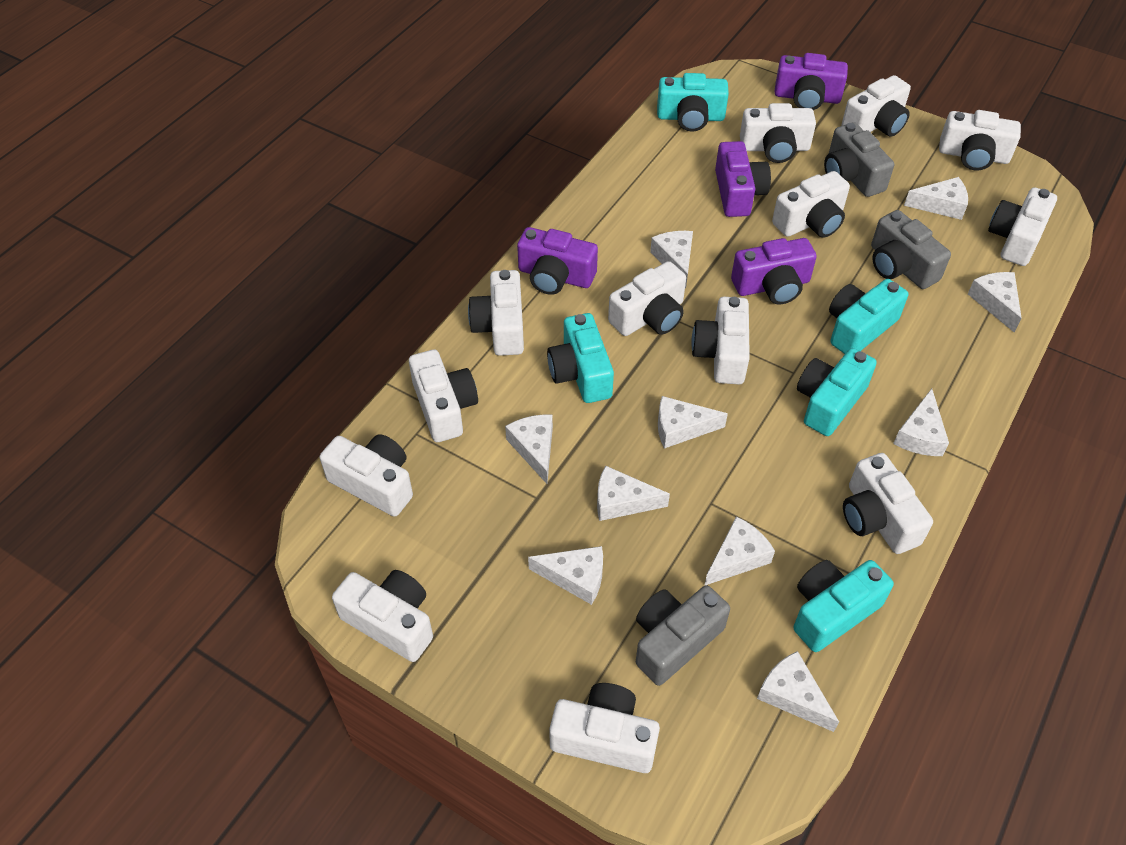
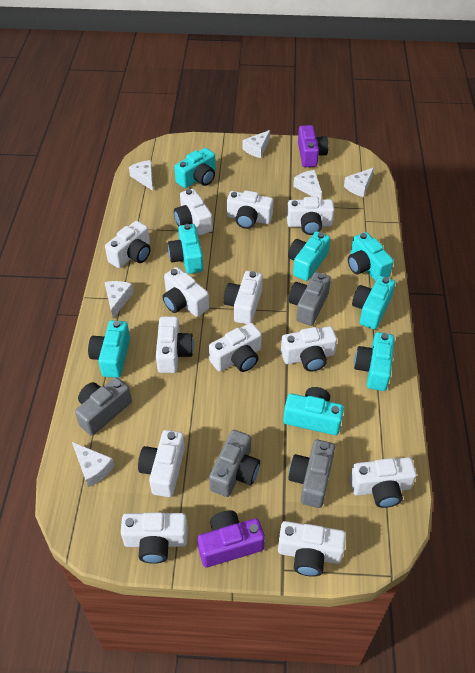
grey camera: 3 -> 4
purple camera: 4 -> 2
turquoise camera: 5 -> 8
white cheese: 10 -> 6

